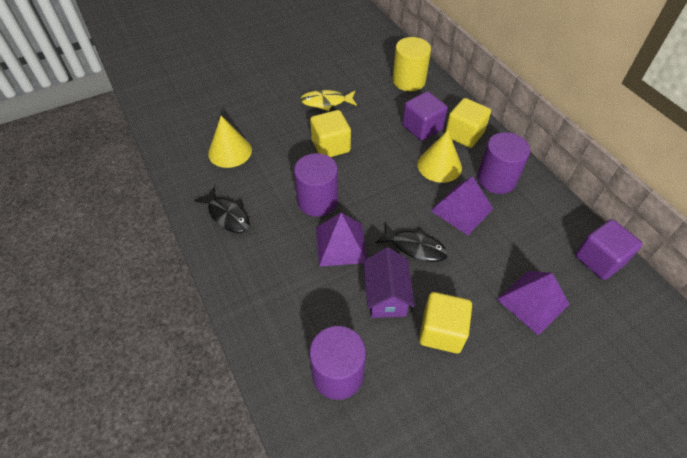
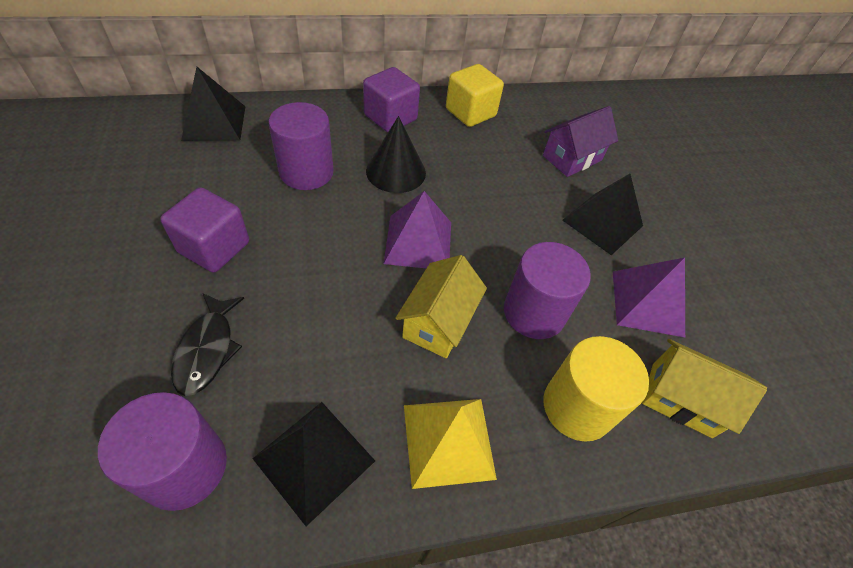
black cone: 0 -> 1
black fish: 2 -> 1
black pyramid: 0 -> 3
purple pyramid: 3 -> 2
yellow cone: 2 -> 0
yellow cube: 3 -> 1
yellow fish: 1 -> 0
yellow house: 0 -> 2
yellow pyramid: 0 -> 1

